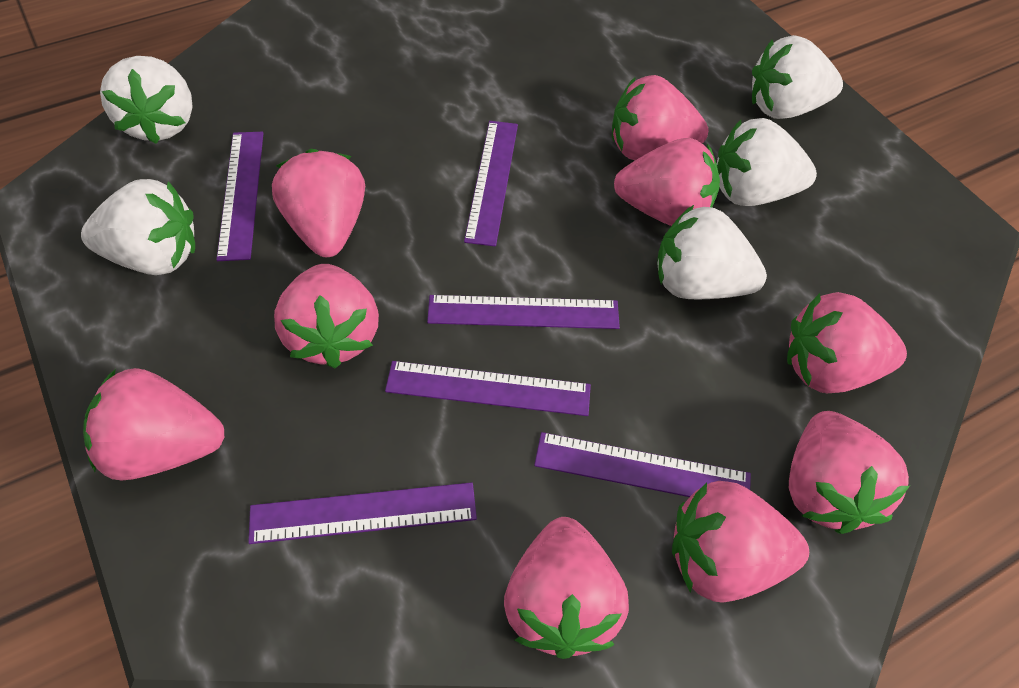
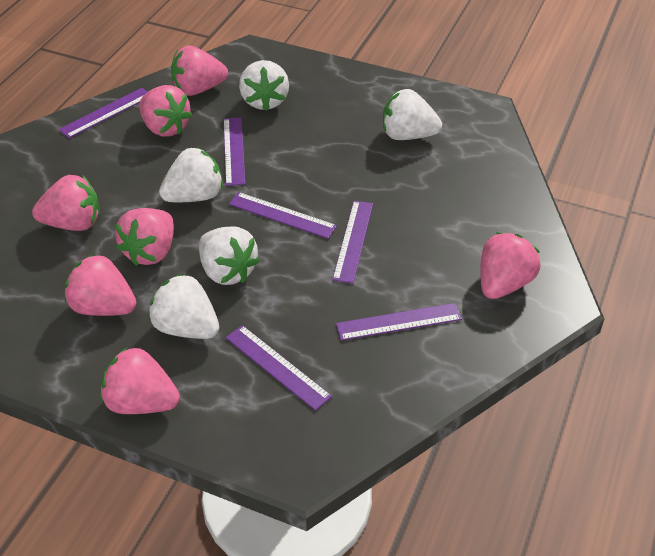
pink strawberry: 9 -> 7

